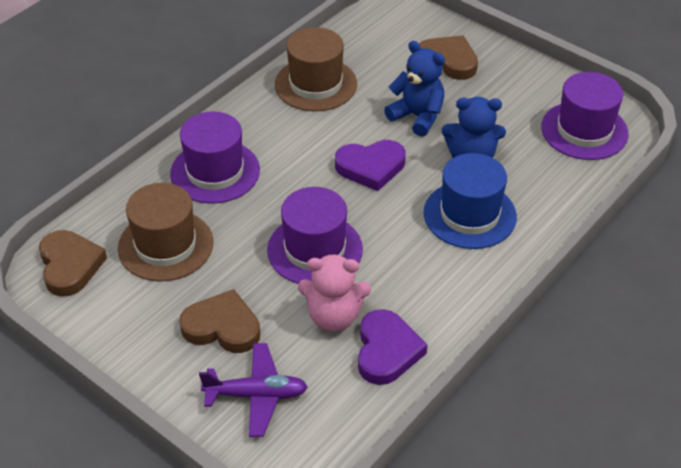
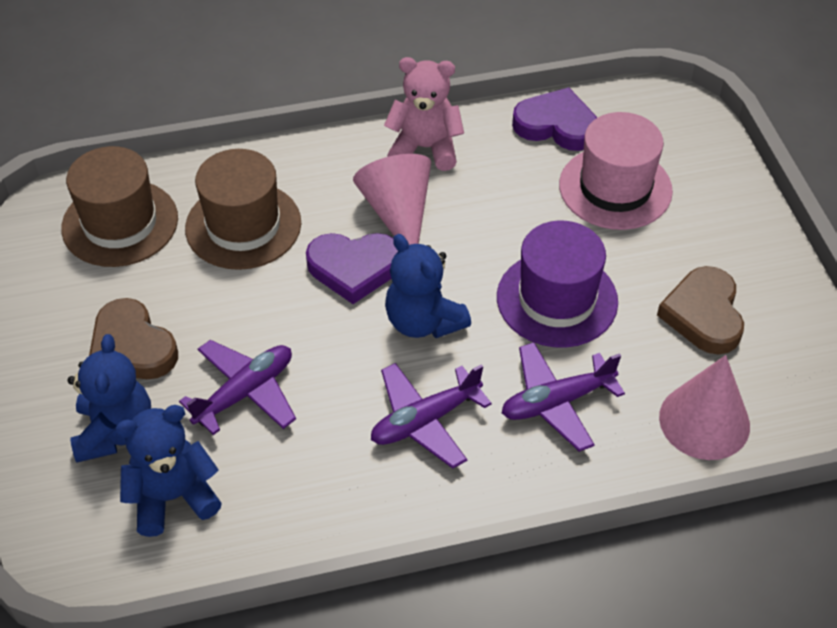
blue hat: 1 -> 0
blue teddy bear: 2 -> 3
brown heart: 3 -> 2
pink cone: 0 -> 2
pink hat: 0 -> 1
purple hat: 3 -> 1
purple plane: 1 -> 3

